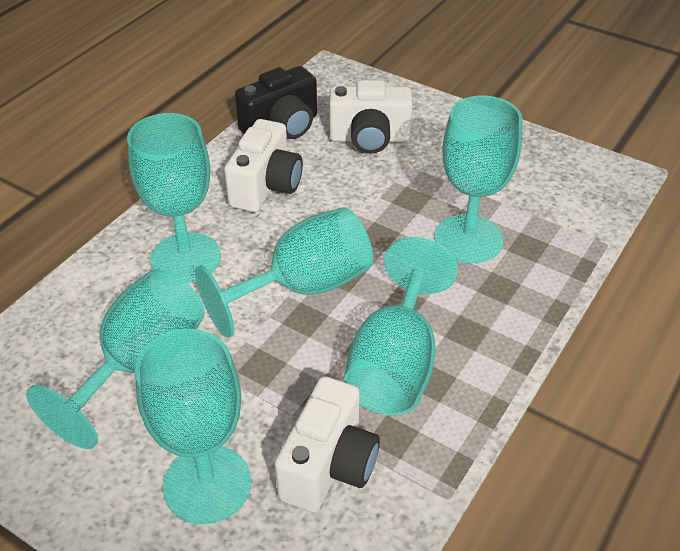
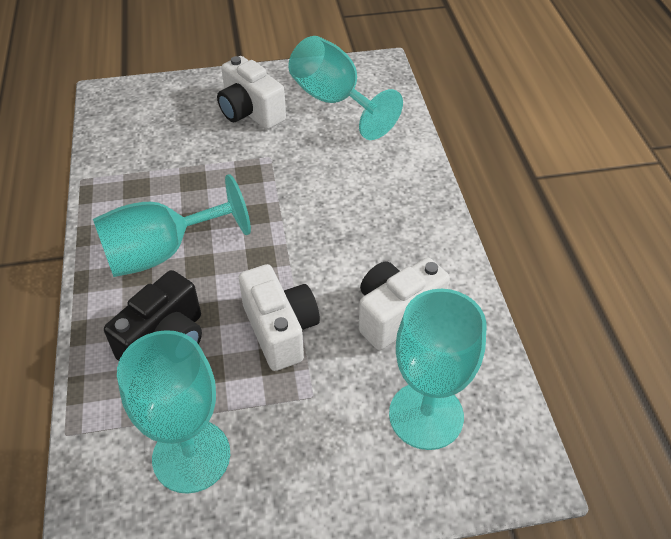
turquoise goblet: 6 -> 4

